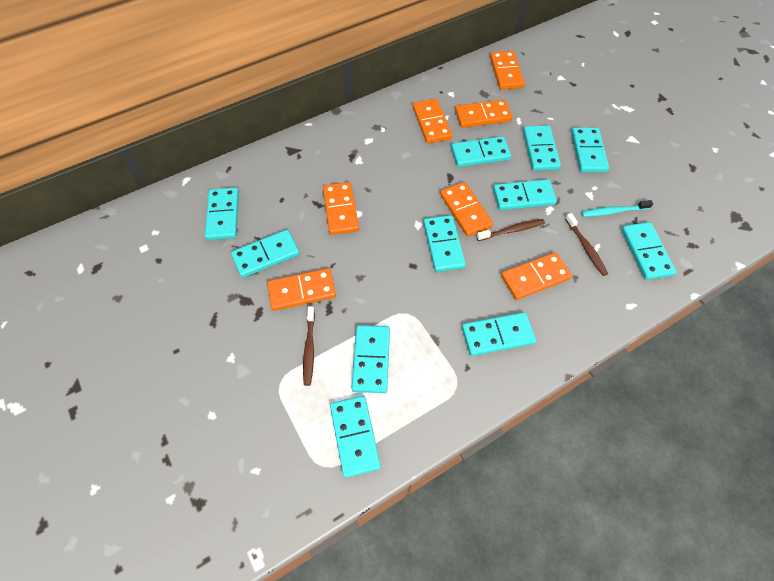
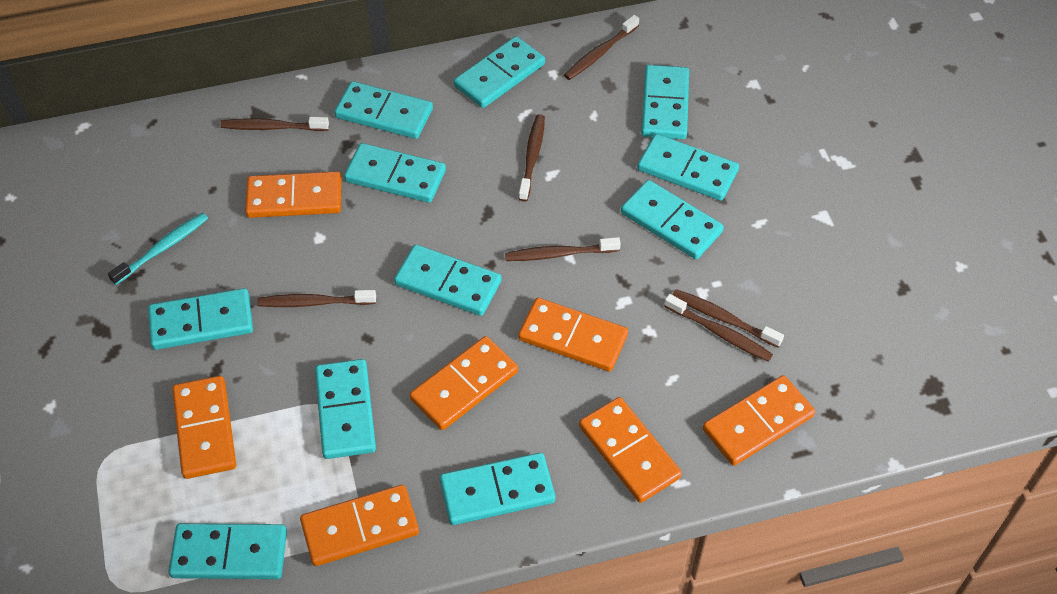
brown toothbrush: 3 -> 7

